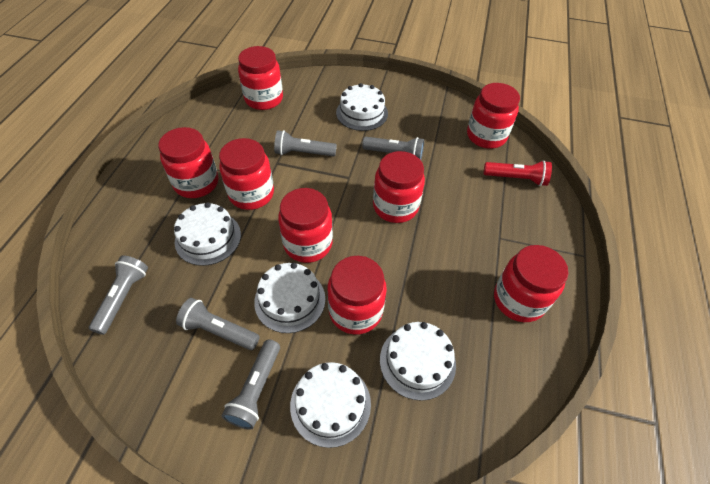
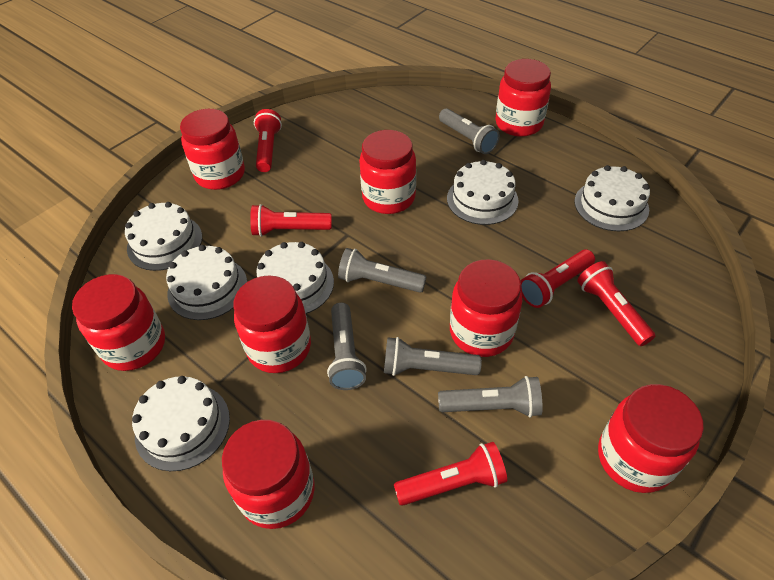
red flashlight: 1 -> 5
white cake: 5 -> 6

